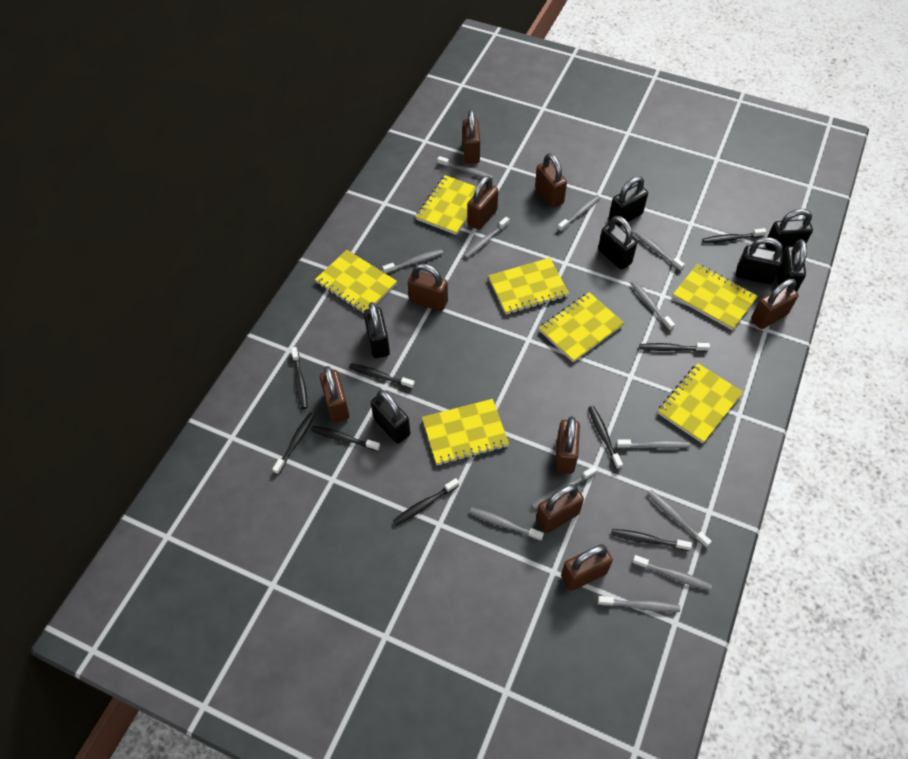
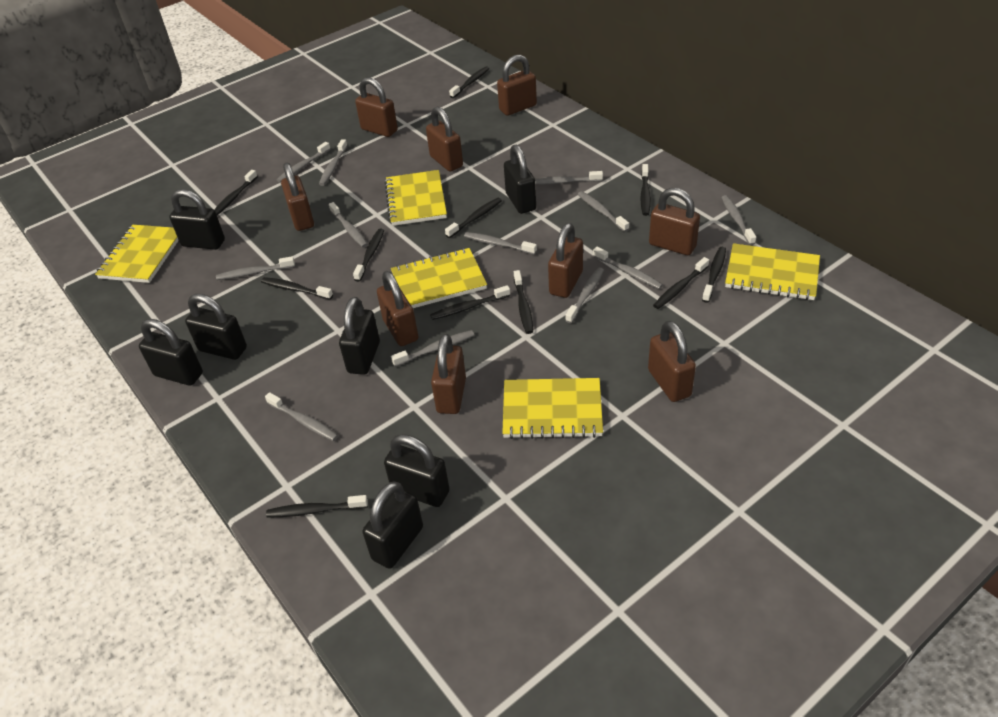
black toothbrush: 9 -> 11
yellow notebook: 7 -> 5

